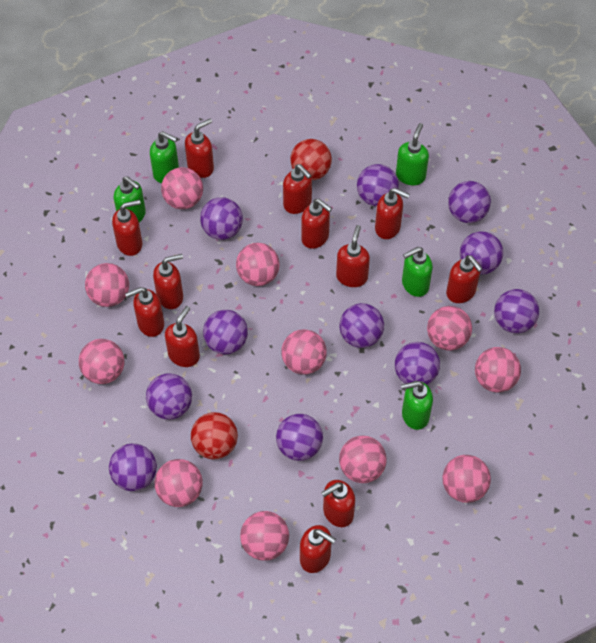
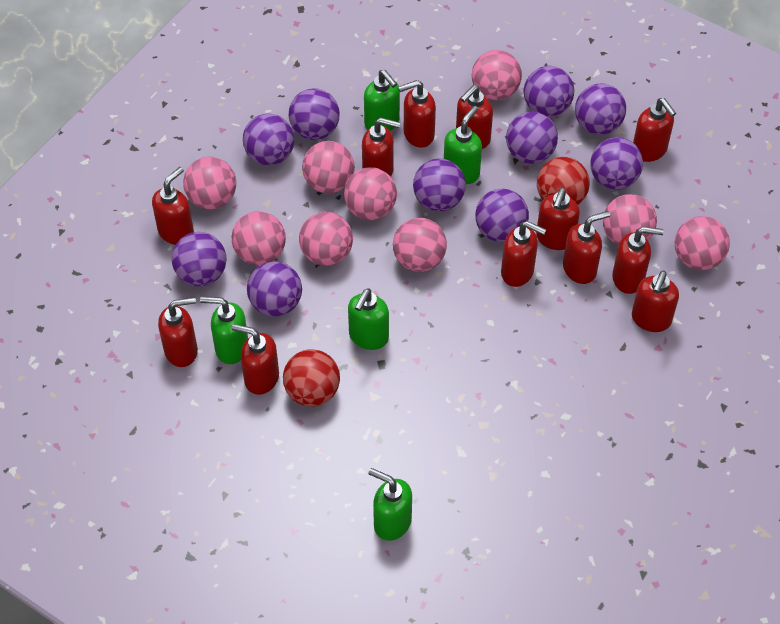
pink ball: 11 -> 9
purple ball: 11 -> 10

